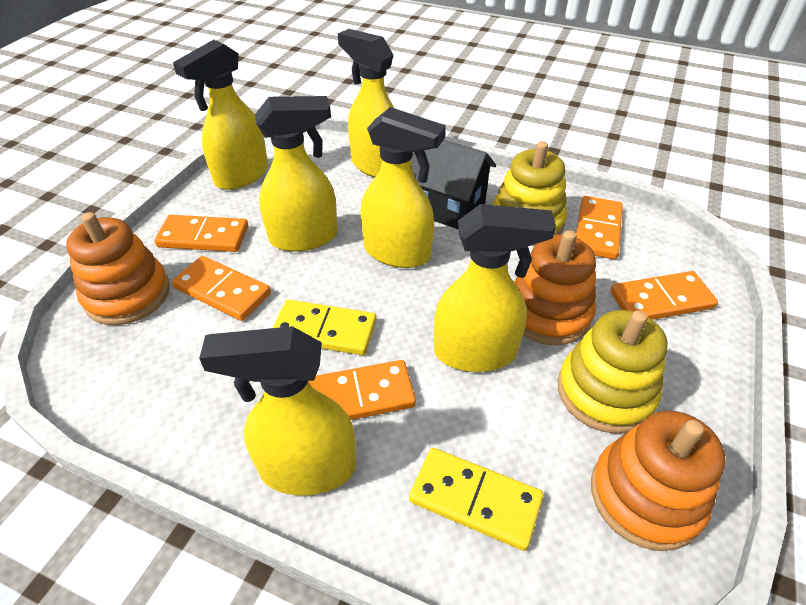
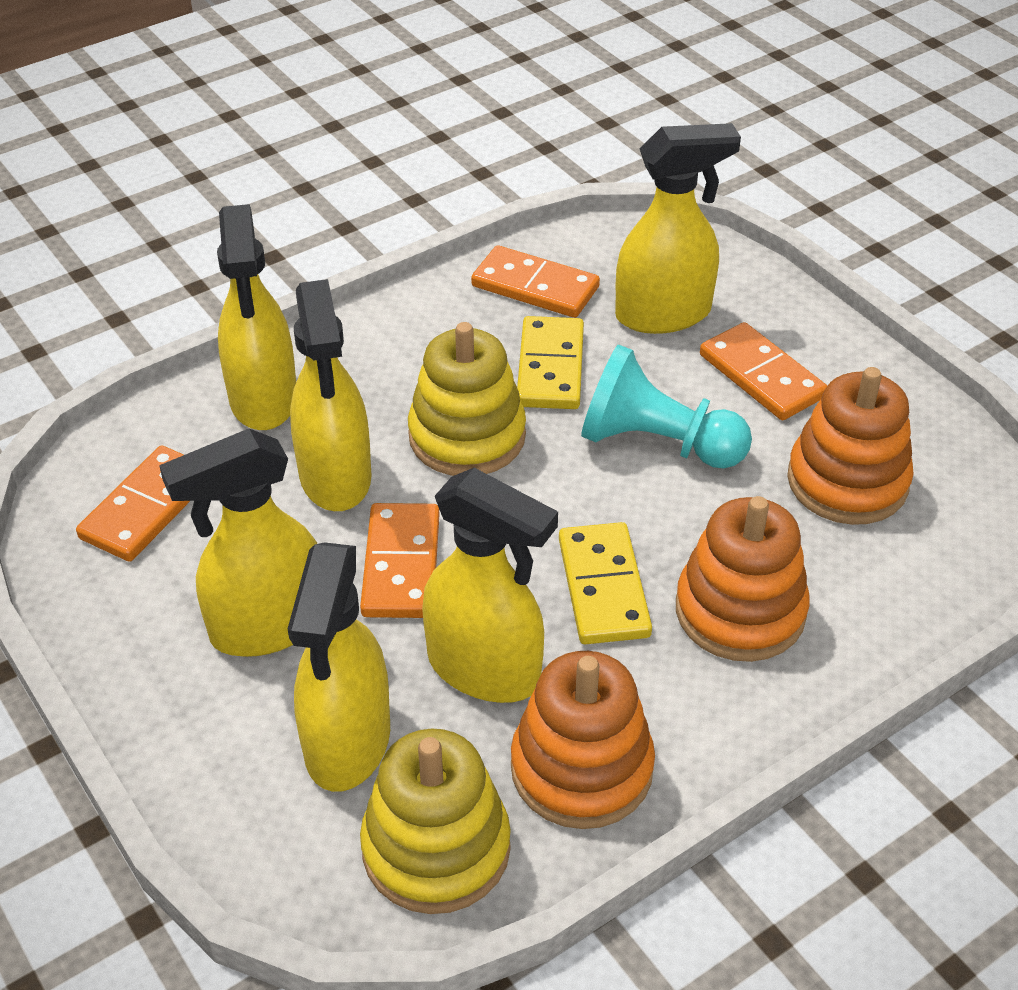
black house: 1 -> 0
orange domino: 5 -> 4
turquoise pawn: 0 -> 1

